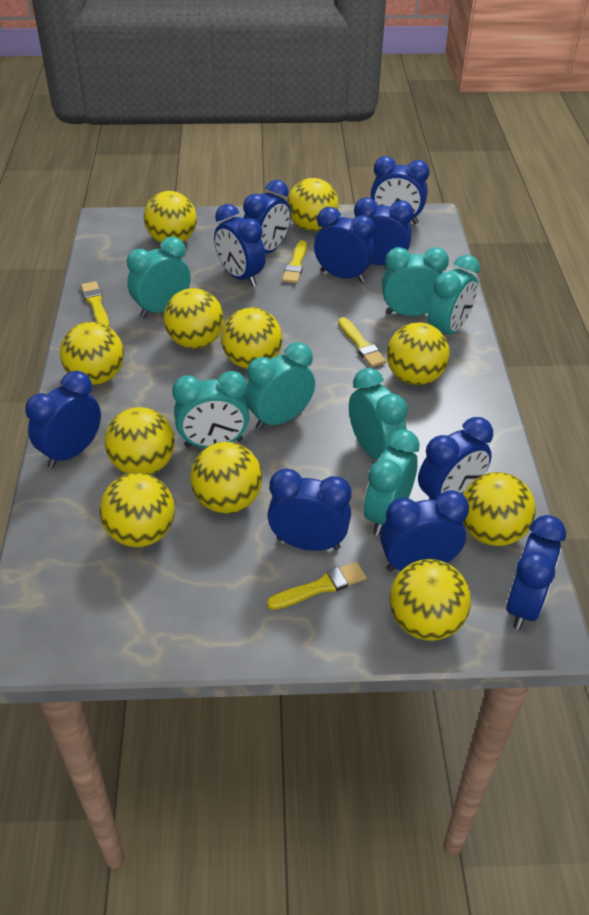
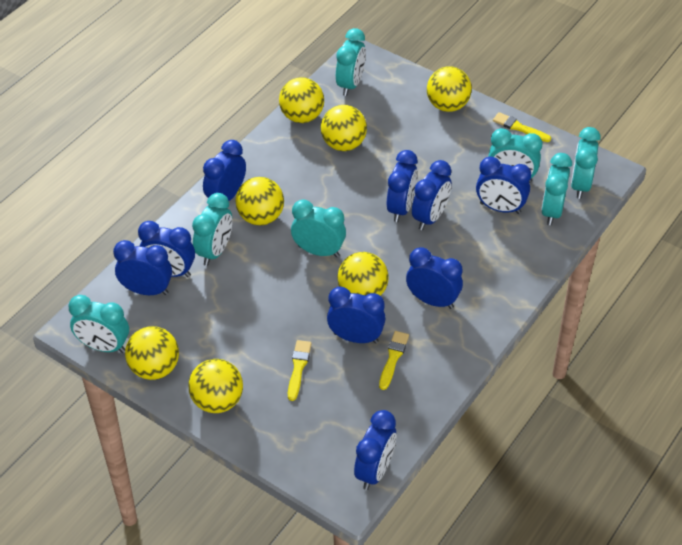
blue clock: 10 -> 9
yellow ball: 11 -> 7
yellow brush: 4 -> 3

